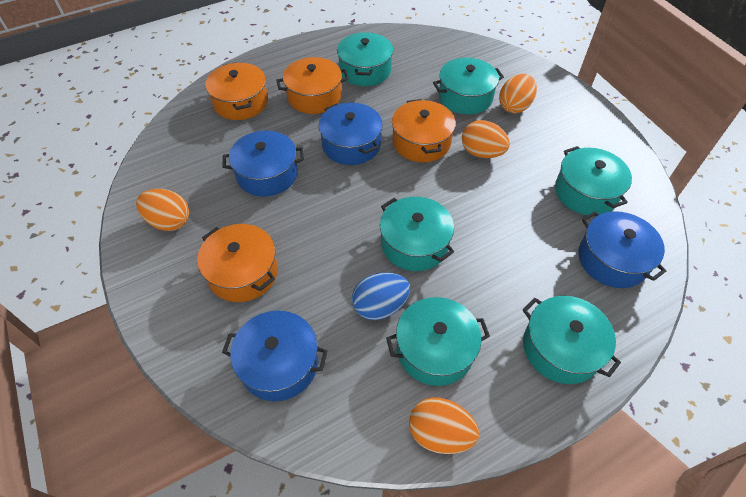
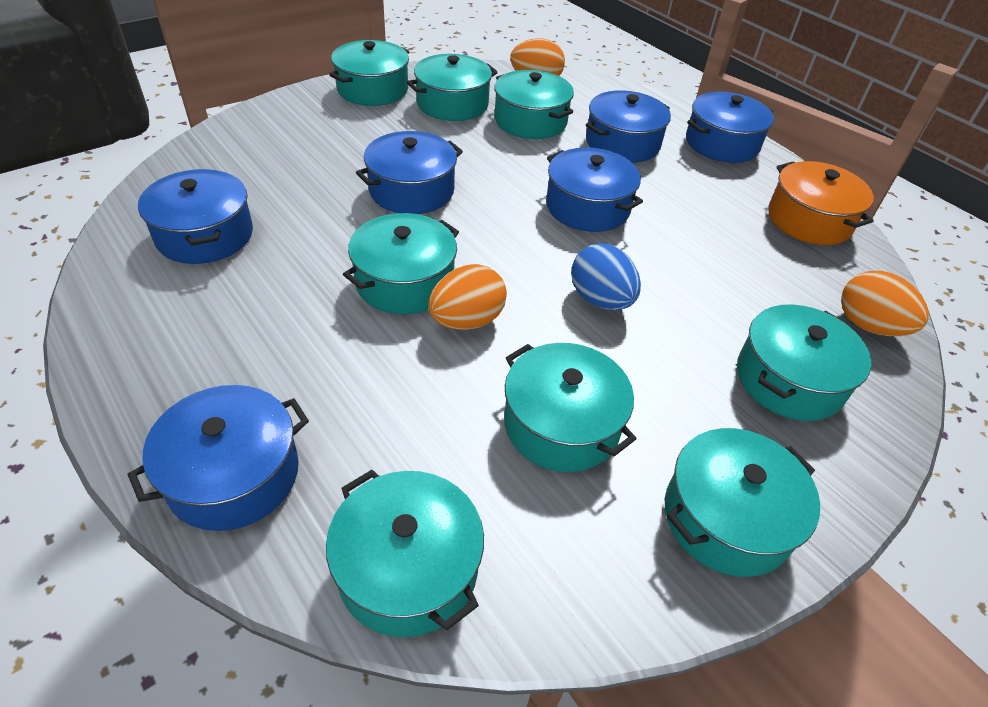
blue pot: 4 -> 6
orange egg: 4 -> 3
orange pot: 4 -> 1
turquoise pot: 6 -> 8

